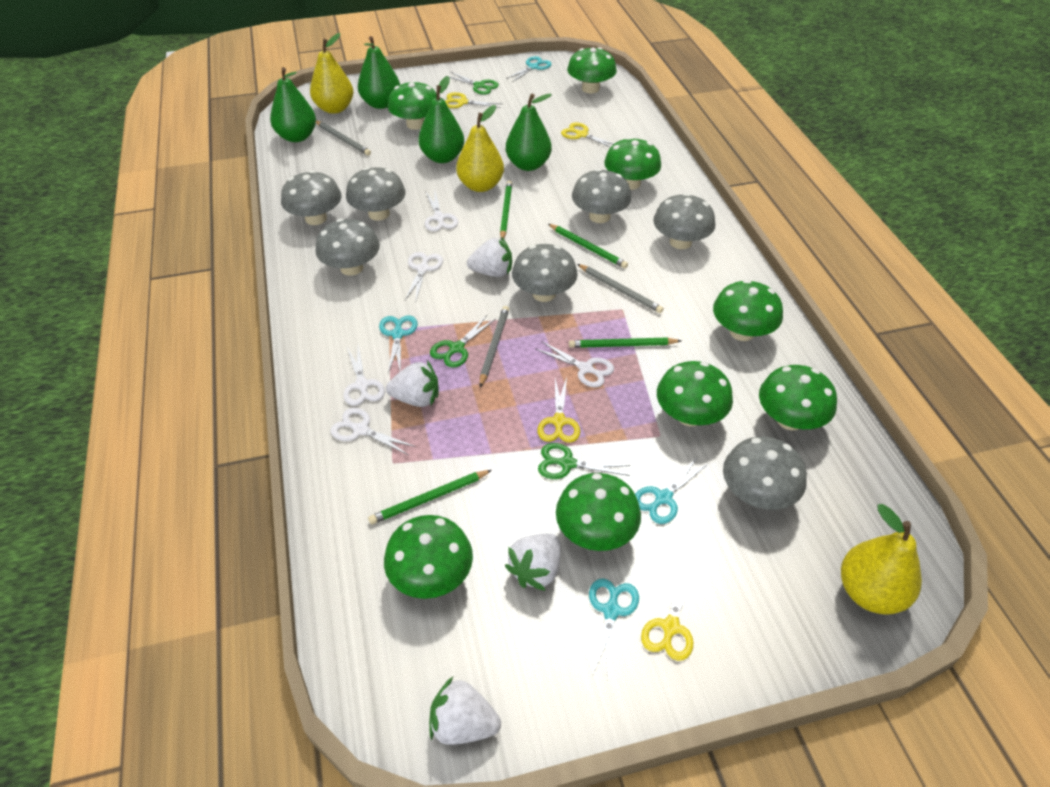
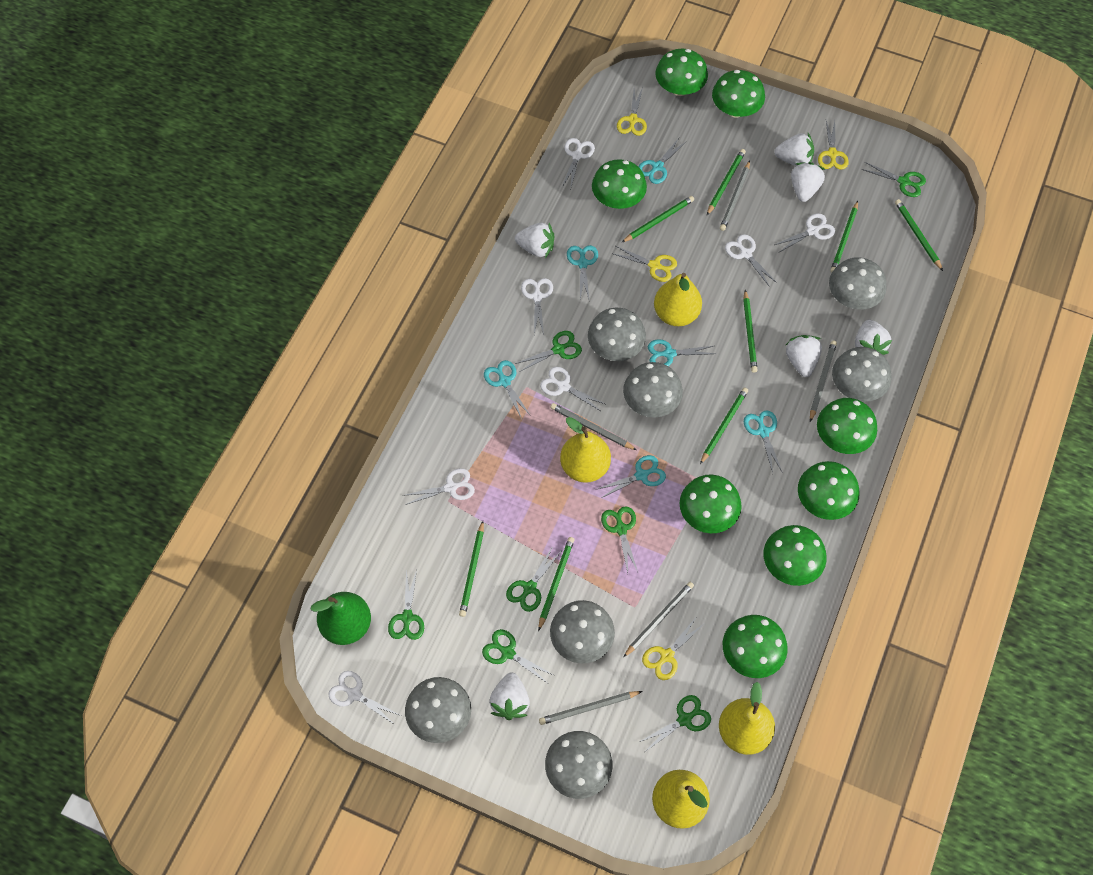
green pear: 4 -> 1
green pencil: 4 -> 8
green scissors: 3 -> 7
grey pencil: 3 -> 5
turquoise scissors: 4 -> 6
white scissors: 5 -> 7
white strawberry: 4 -> 6
yellow pear: 3 -> 4

